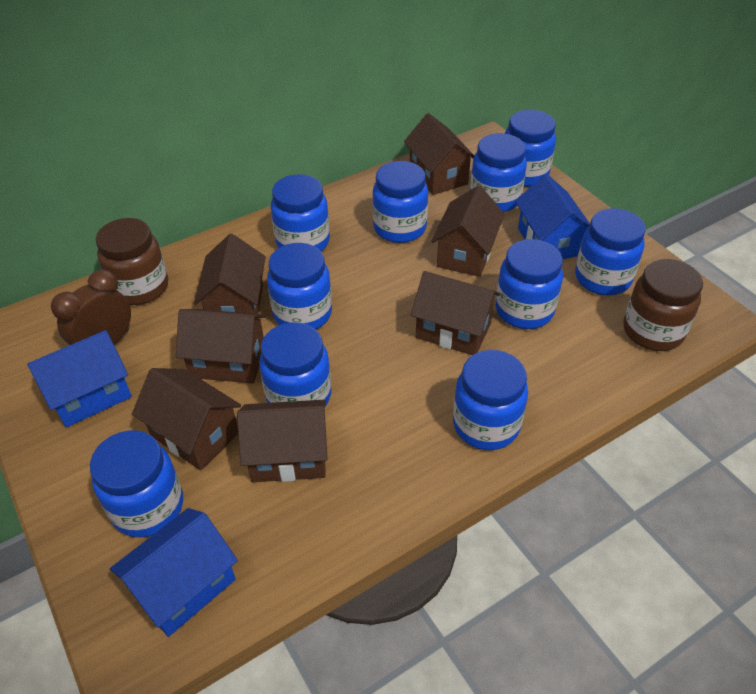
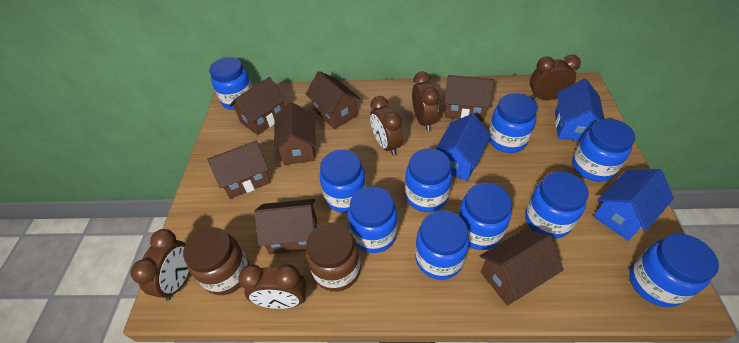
brown clock: 1 -> 5

